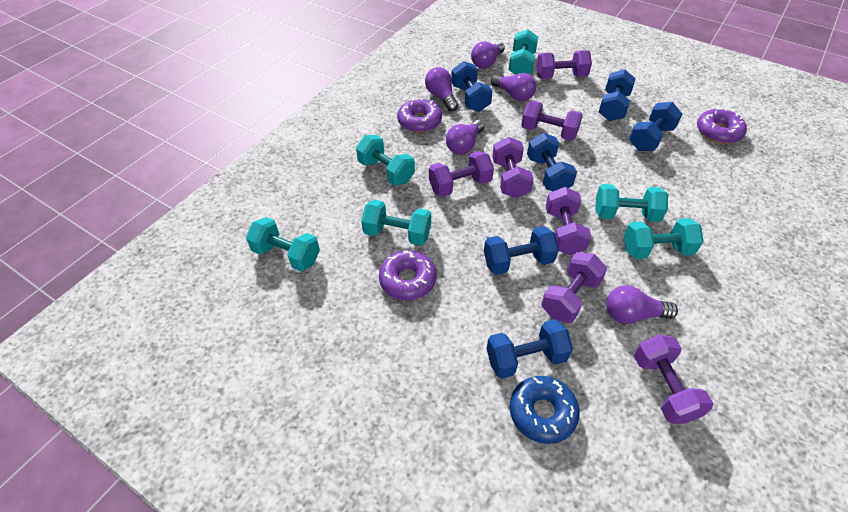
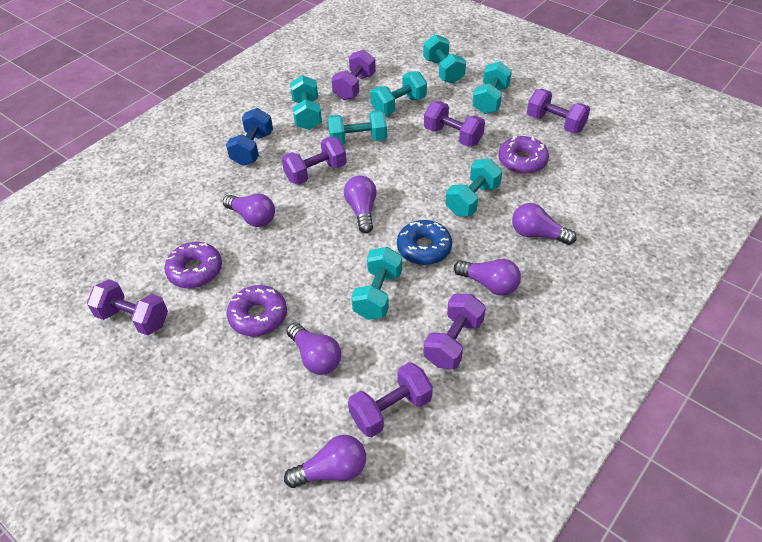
blue dumbbell: 6 -> 1
purple light bulb: 5 -> 6
turquoise dumbbell: 6 -> 7

